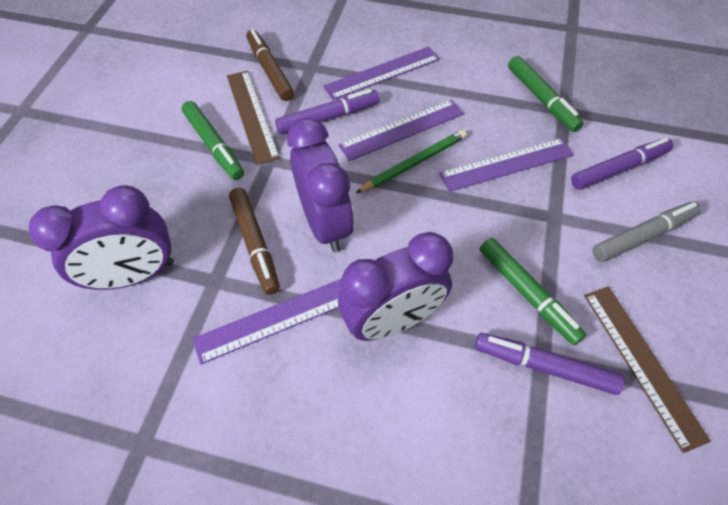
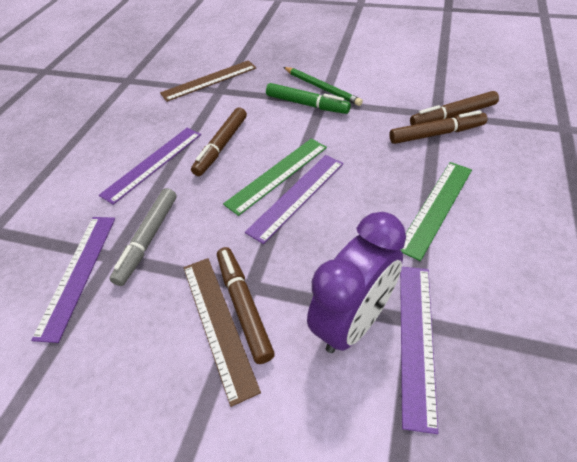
brown marker: 2 -> 4
green marker: 3 -> 1
green ruler: 0 -> 2
purple clock: 3 -> 1
purple marker: 3 -> 0

